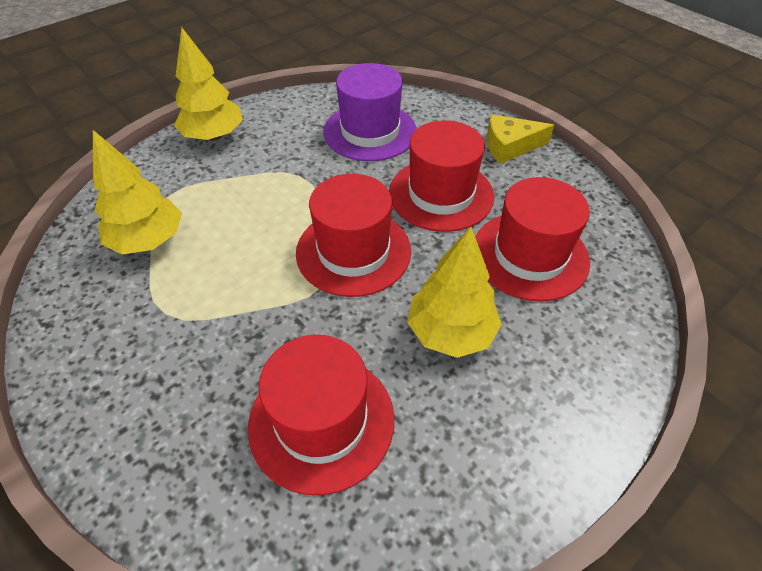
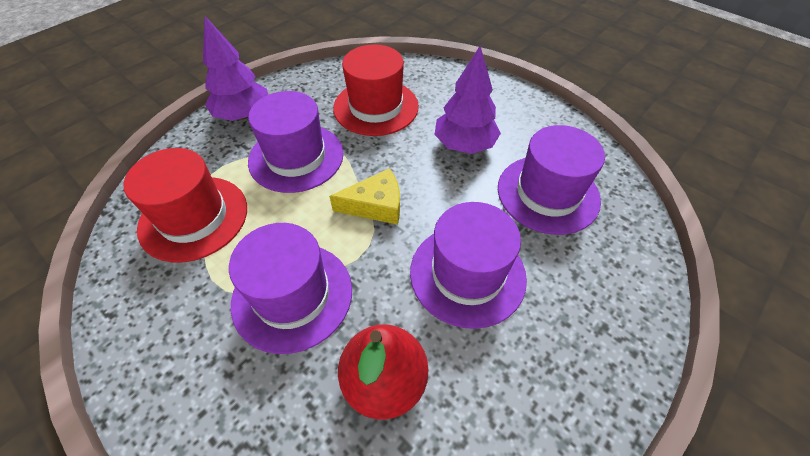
purple hat: 1 -> 4
purple tree: 0 -> 2
red hat: 4 -> 2
red pear: 0 -> 1
yellow tree: 3 -> 0

